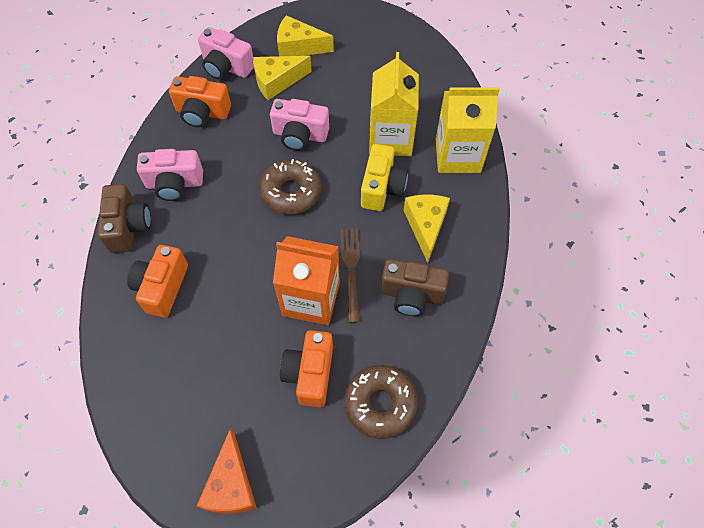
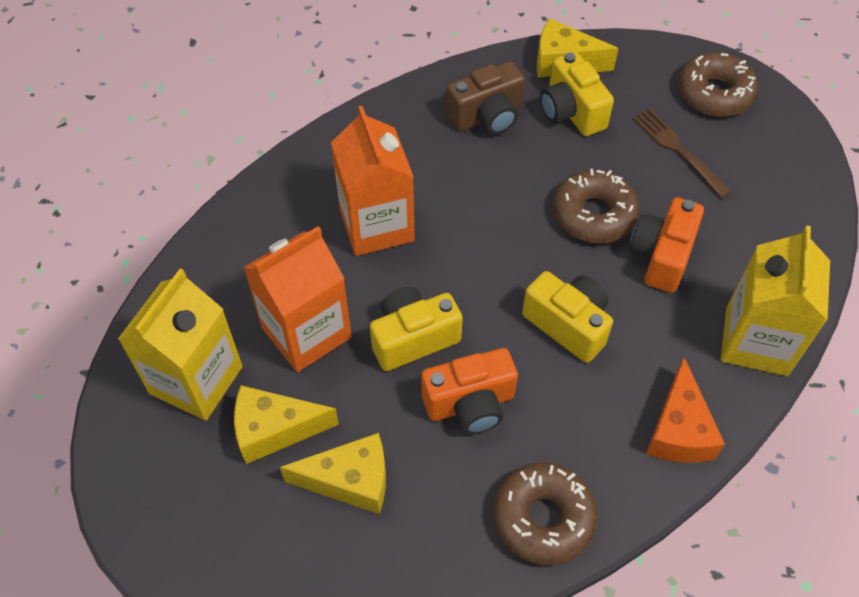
brown camera: 2 -> 1
brown donut: 2 -> 3
orange camera: 3 -> 2
orange carton: 1 -> 2
pink camera: 3 -> 0
yellow camera: 1 -> 3

